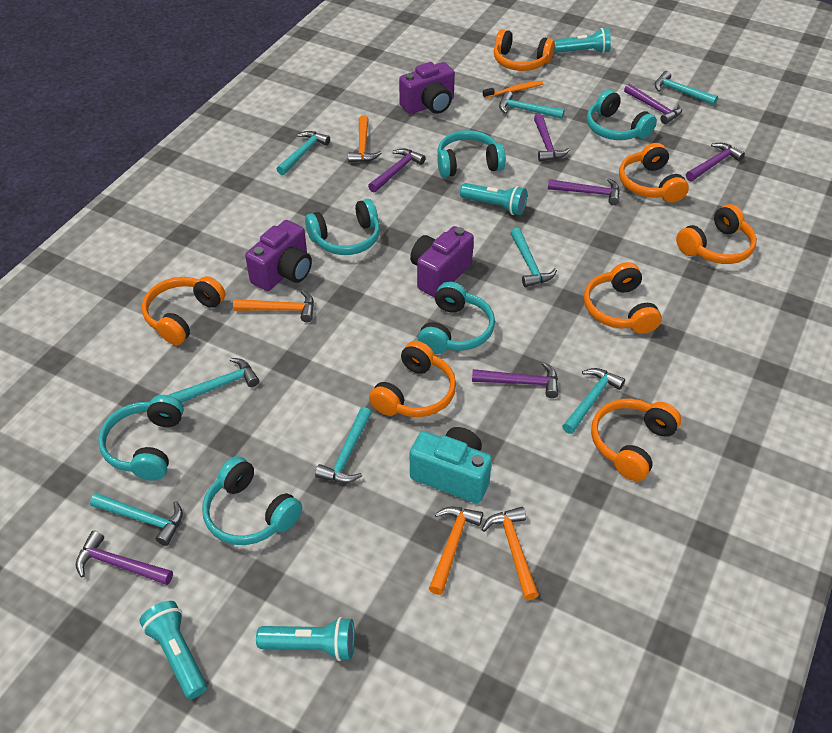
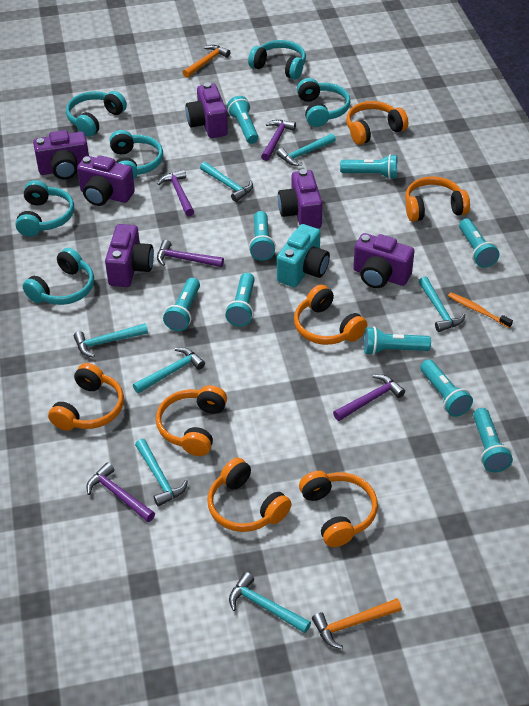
orange hammer: 4 -> 2
purple camera: 3 -> 6
purple hammer: 7 -> 5
turquoise flashlight: 4 -> 9
turquoise hammer: 8 -> 7

